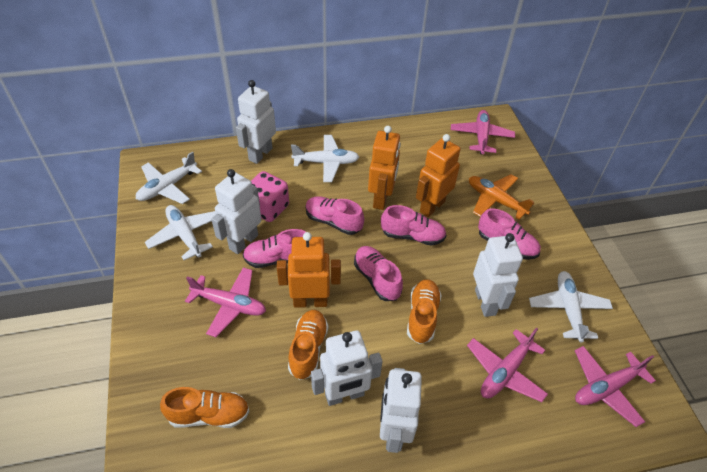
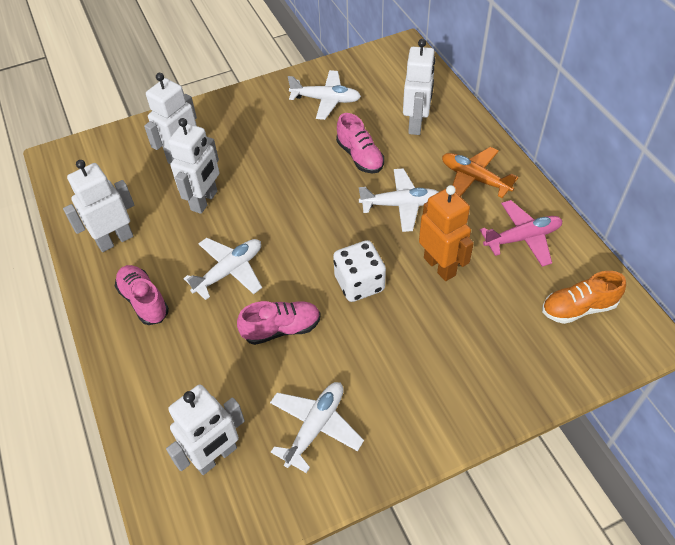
orange robot: 3 -> 1
orange shoe: 3 -> 1
pink dice: 1 -> 0
pink plane: 4 -> 1
pink shoe: 5 -> 3
white dice: 0 -> 1

